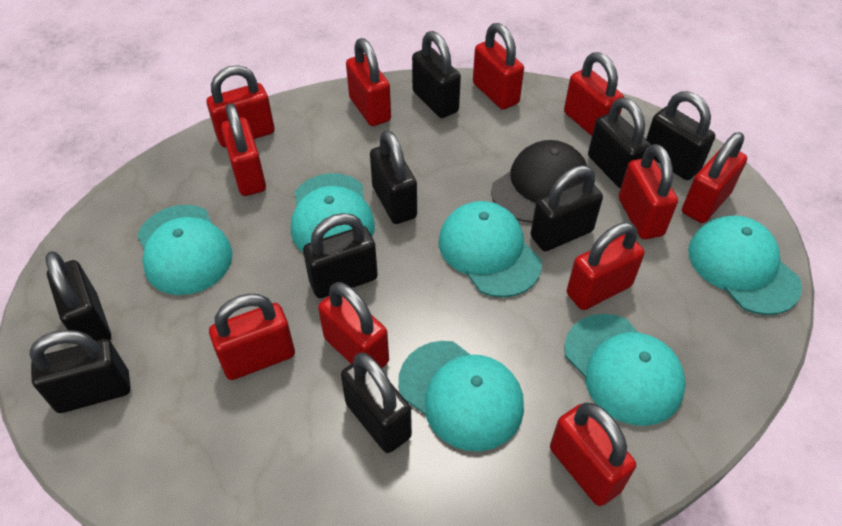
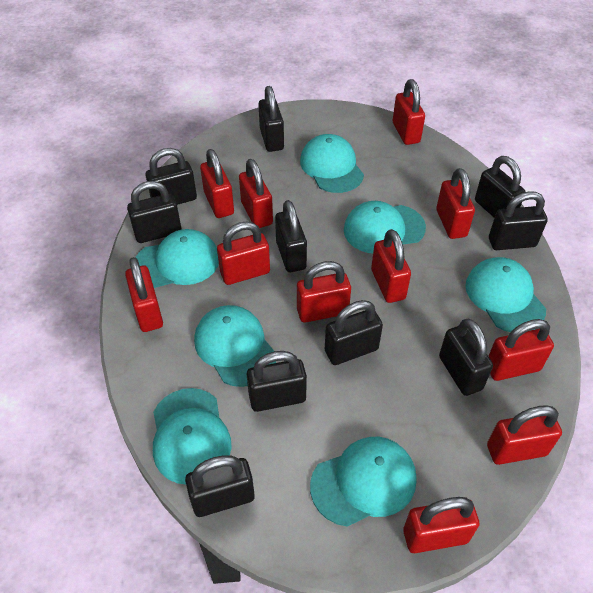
black cap: 1 -> 0
black padlock: 9 -> 10
turquoise cap: 6 -> 7

